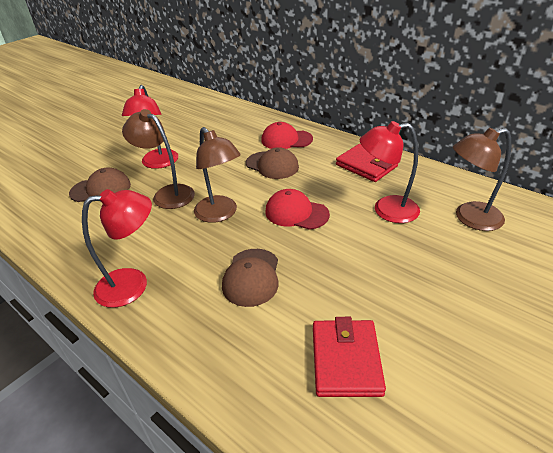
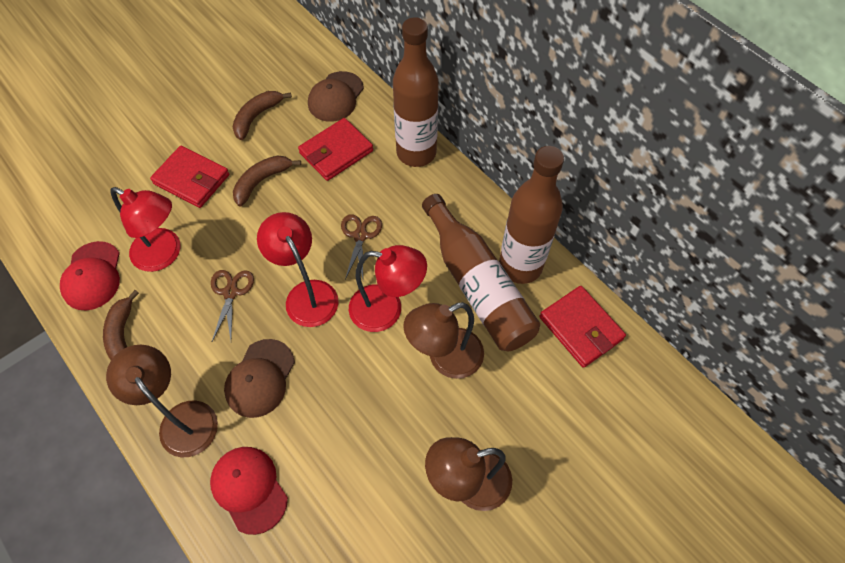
brown banana: 0 -> 3
brown bottle: 0 -> 3
brown cap: 3 -> 2
brown scissors: 0 -> 2
red wallet: 2 -> 3

